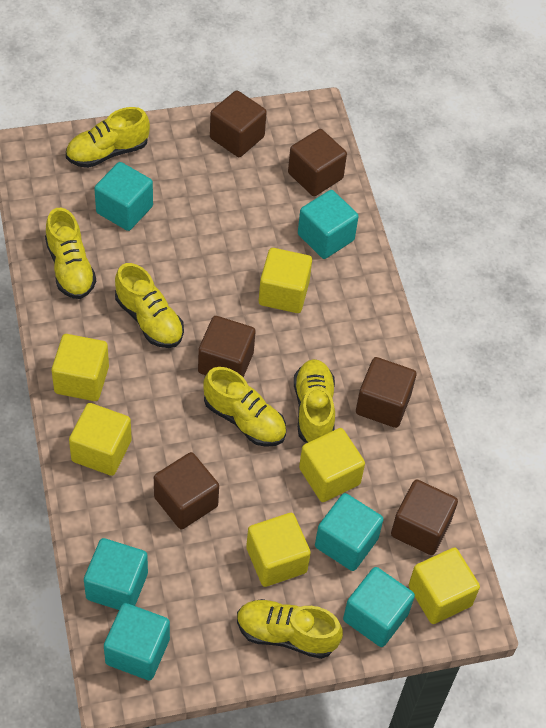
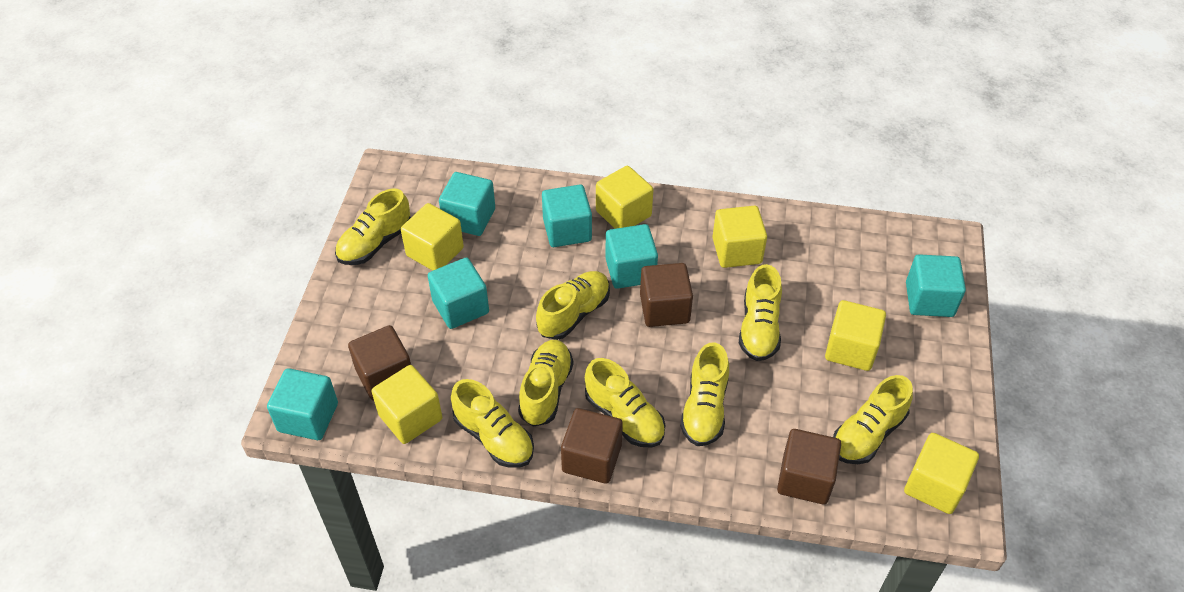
brown cube: 6 -> 4
yellow shoe: 6 -> 8

